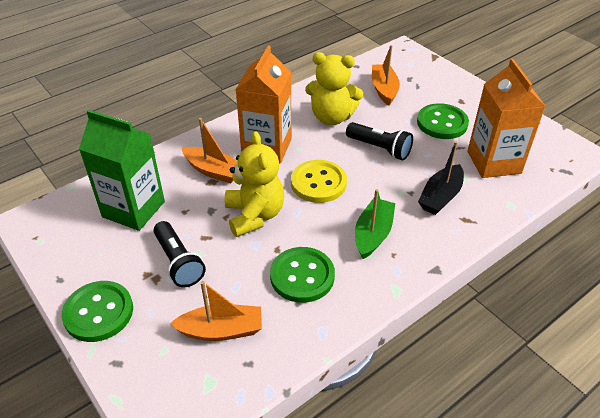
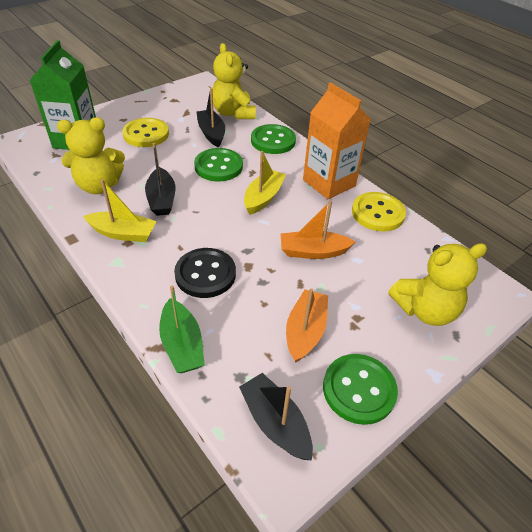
black boat: 1 -> 3
black button: 0 -> 1
black flashlight: 2 -> 0
orange boat: 3 -> 2
orange carton: 2 -> 1
yellow boat: 0 -> 2
yellow button: 1 -> 2
yellow teddy bear: 2 -> 3

